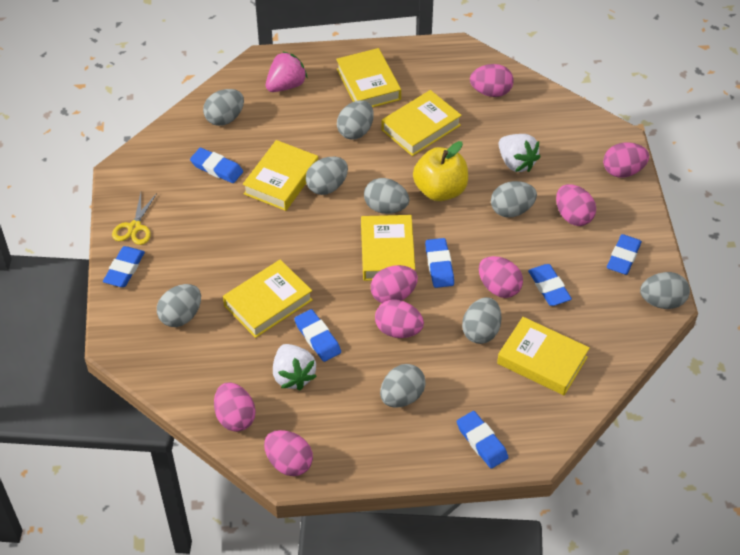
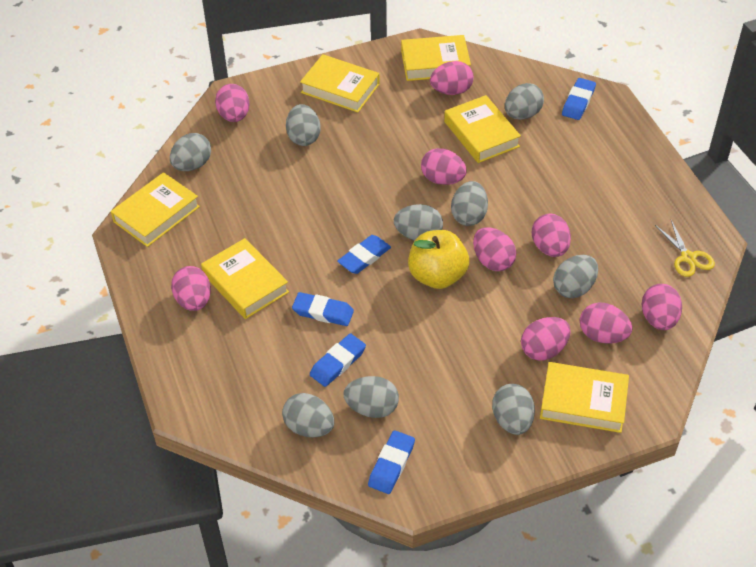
blue eraser: 7 -> 5
pink egg: 8 -> 9
pink strawberry: 1 -> 0
white strawberry: 2 -> 0

